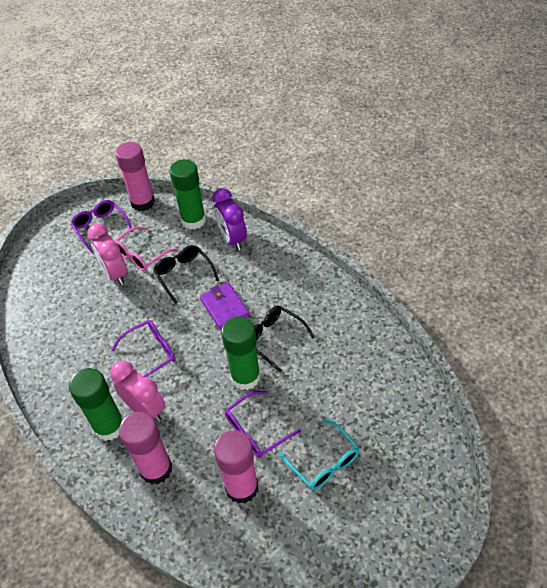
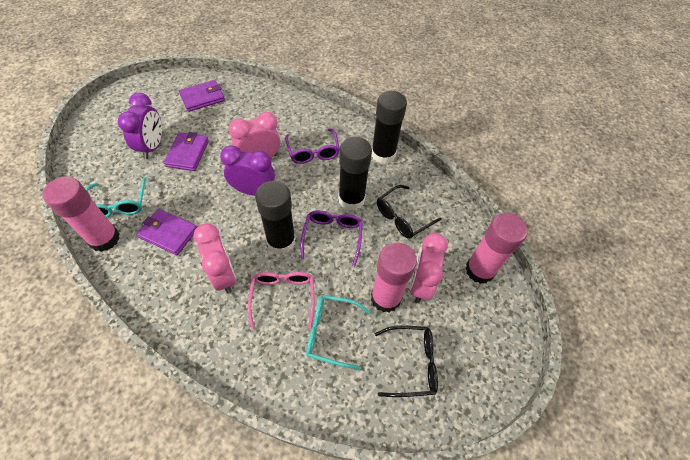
black glue stick: 0 -> 3
green glue stick: 3 -> 0
pink clock: 2 -> 3
purple clock: 1 -> 2
purple glasses: 3 -> 2
purple wallet: 1 -> 3
turquoise glasses: 1 -> 2

